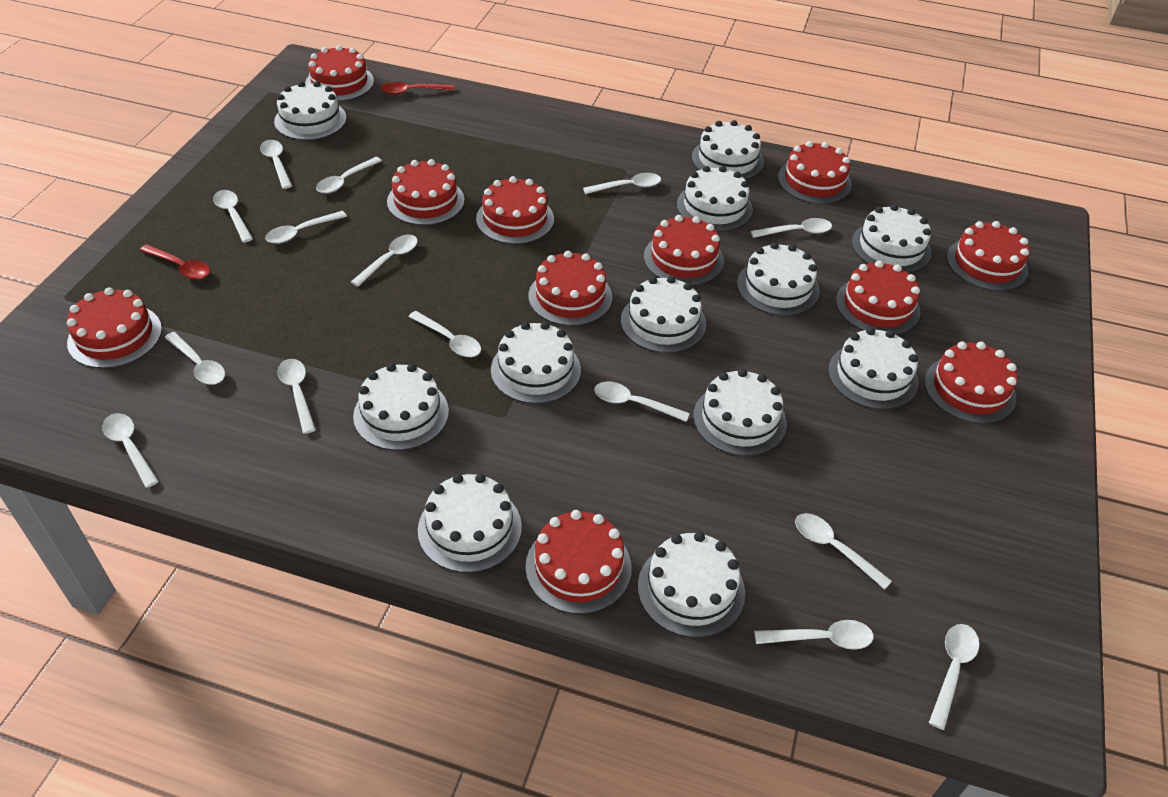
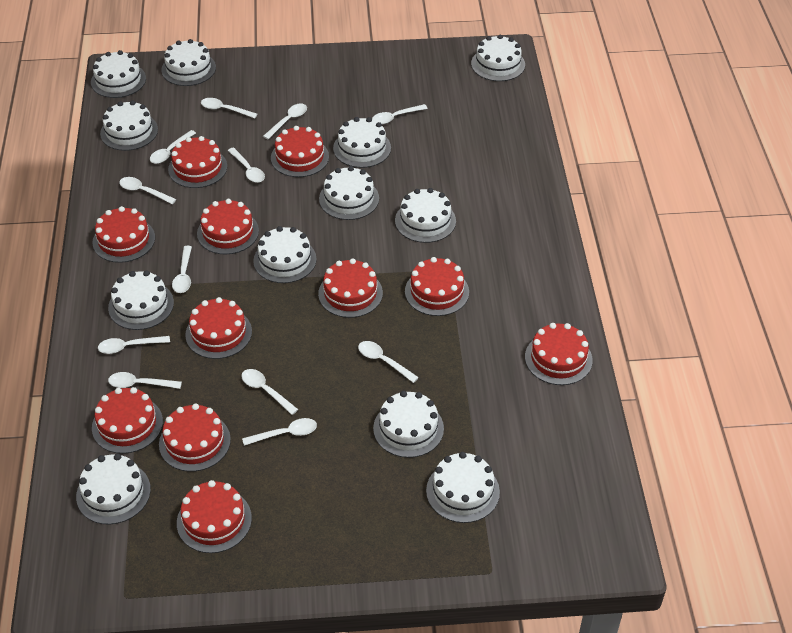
red spoon: 2 -> 0
white spoon: 15 -> 12

